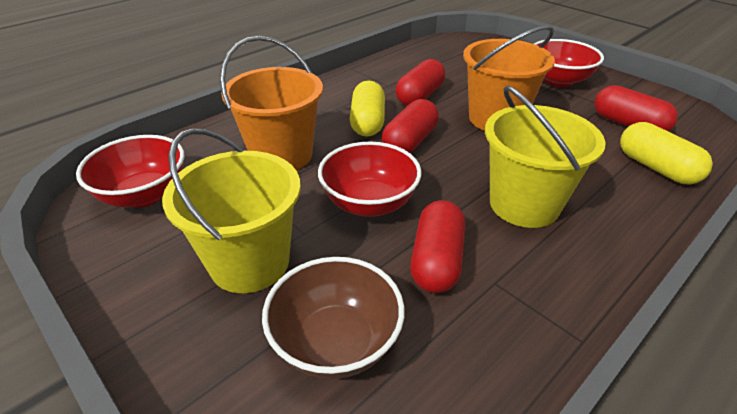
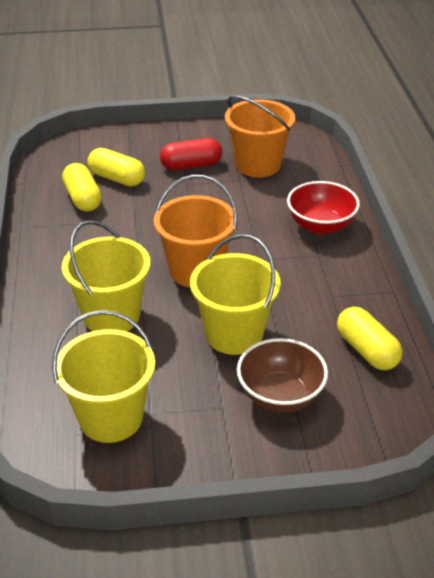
red bowl: 3 -> 1
red capsule: 4 -> 1
yellow bucket: 2 -> 3
yellow capsule: 2 -> 3

